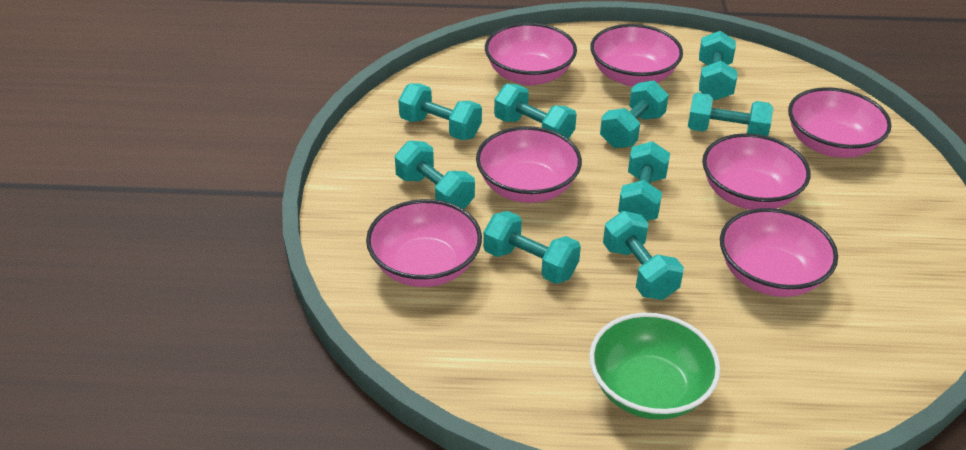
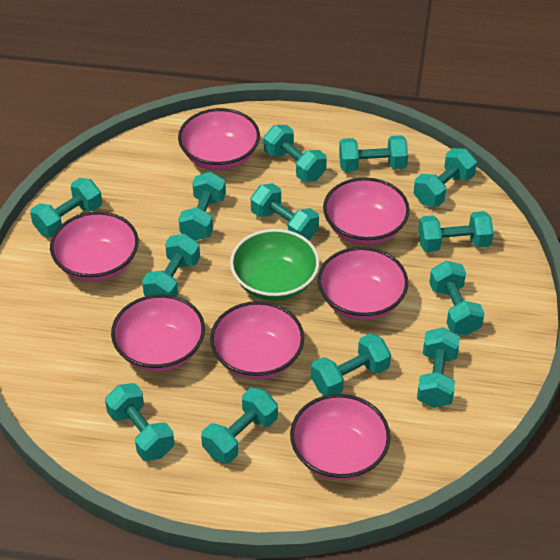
turquoise dumbbell: 9 -> 13

